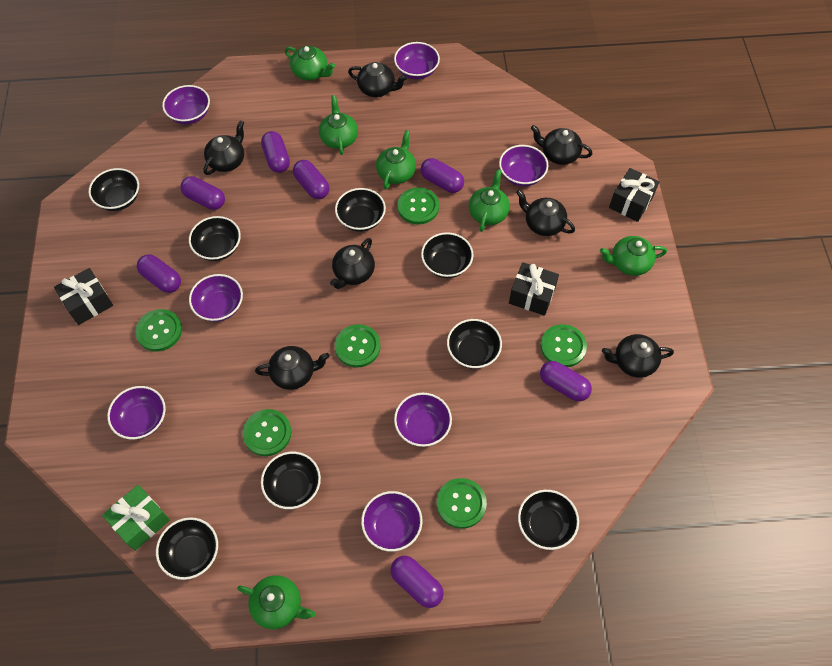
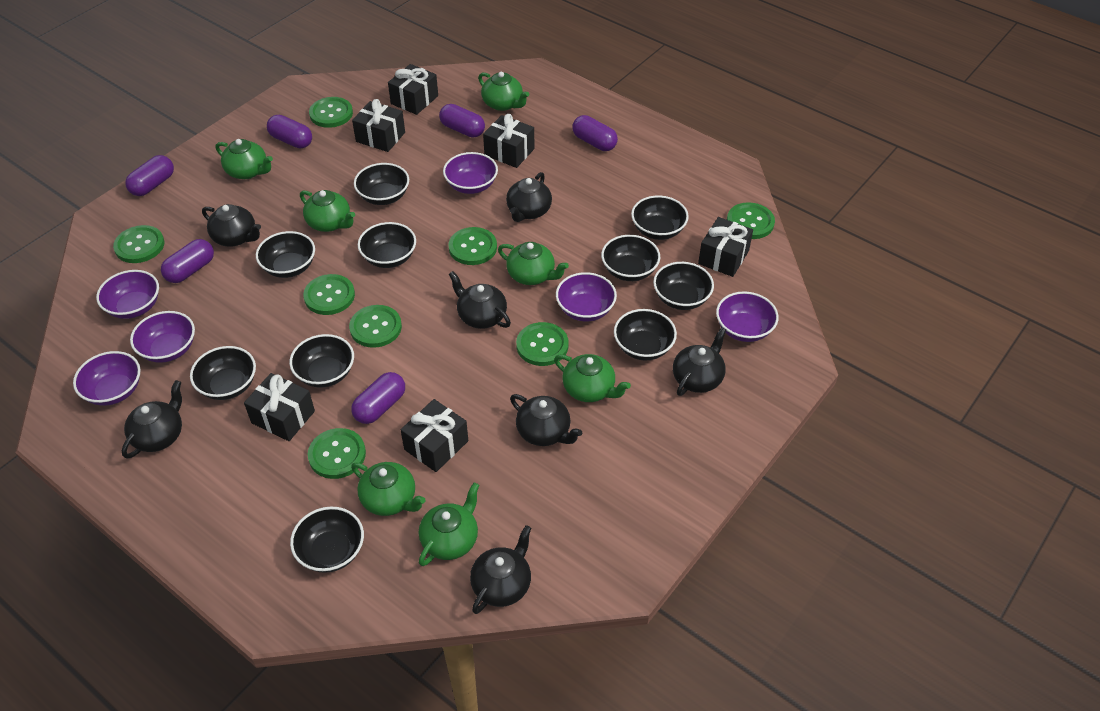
black bowl: 8 -> 10
black gift: 3 -> 6
green button: 6 -> 8
green gift: 1 -> 0
green teapot: 6 -> 7
purple bowl: 7 -> 6
purple capsule: 7 -> 6

